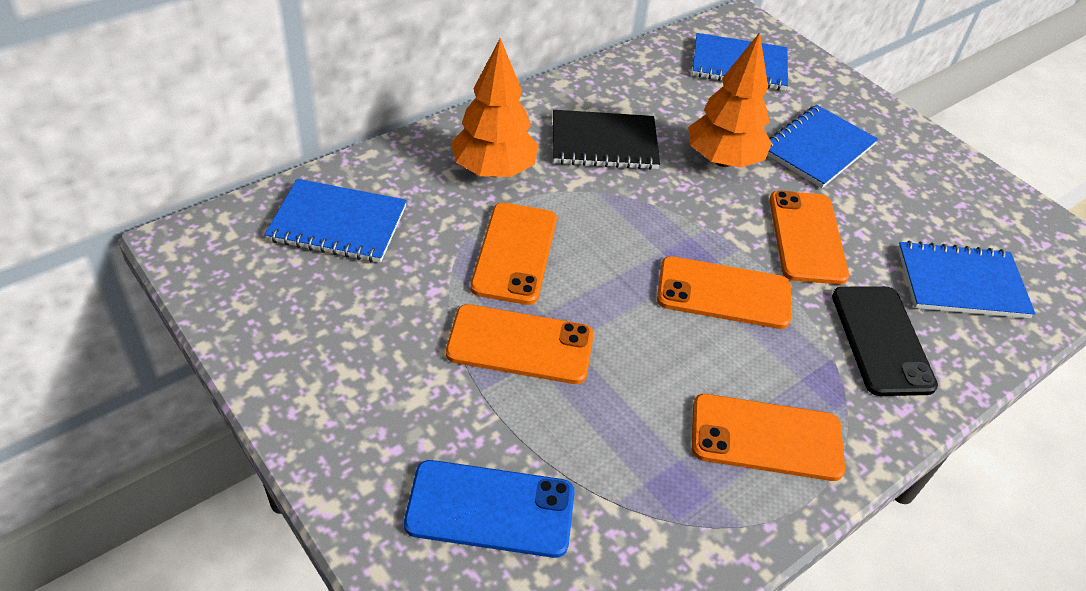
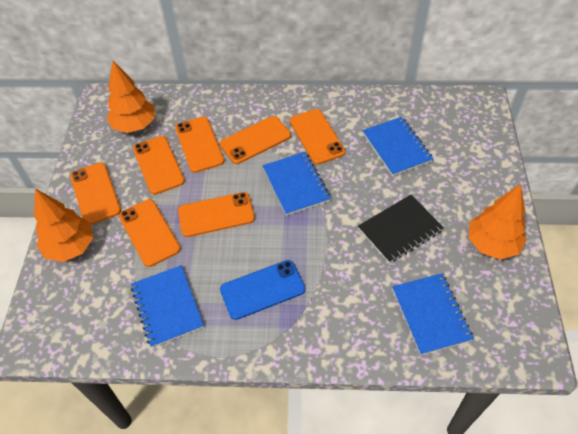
black phone: 1 -> 0
orange phone: 5 -> 7
orange tree: 2 -> 3

